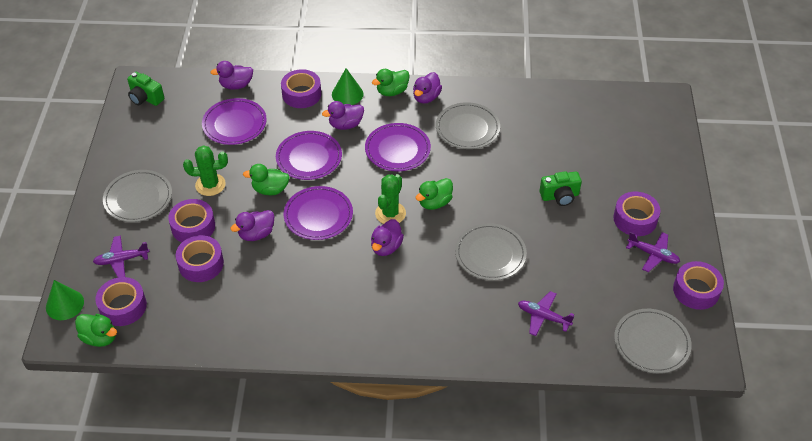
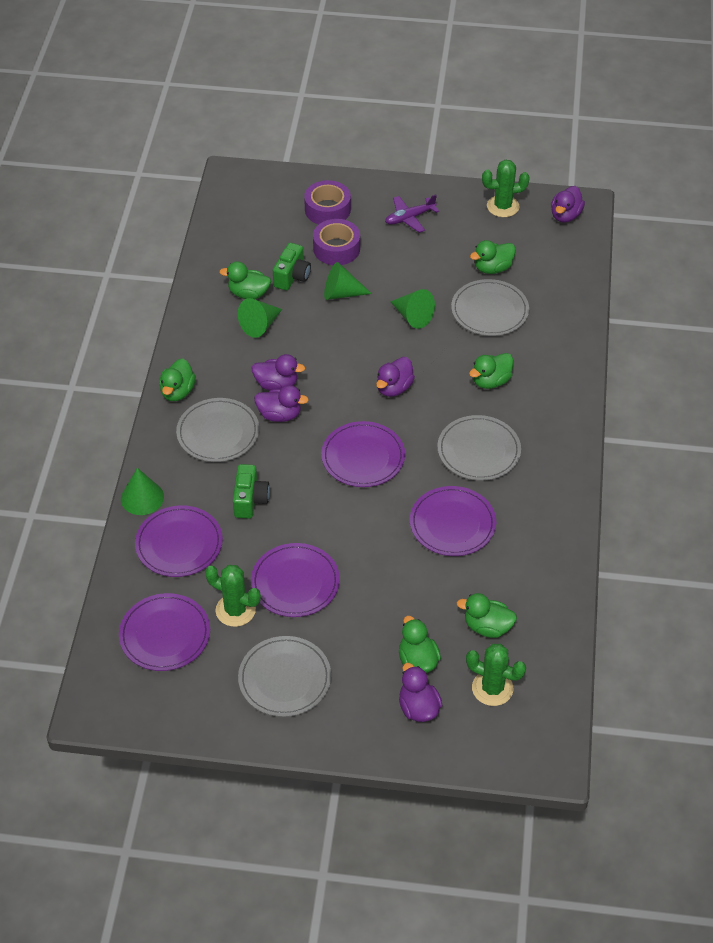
green cactus: 2 -> 3
green cone: 2 -> 4
green duck: 4 -> 6
purple plane: 3 -> 1
purple plate: 4 -> 5
purple tape: 6 -> 2

